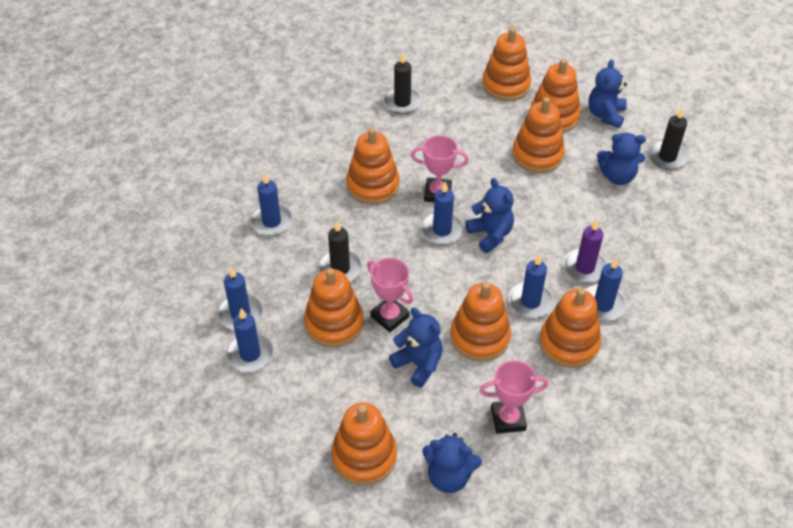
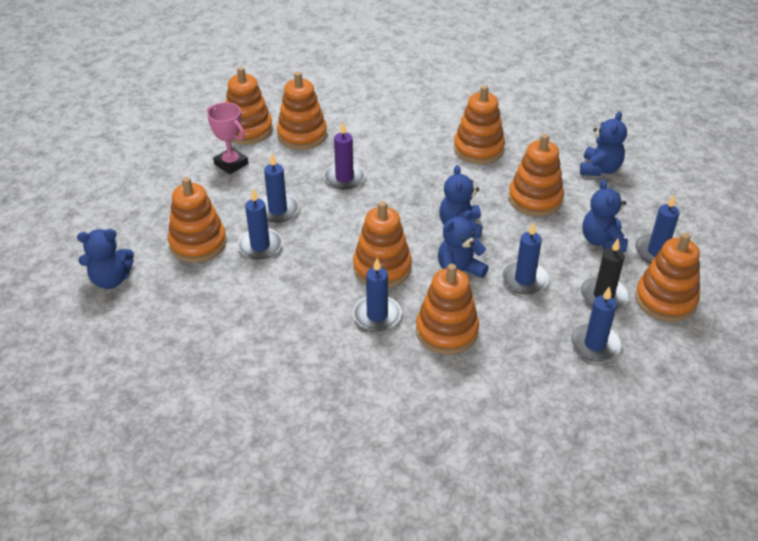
black candle: 3 -> 1
pink trophy: 3 -> 1

